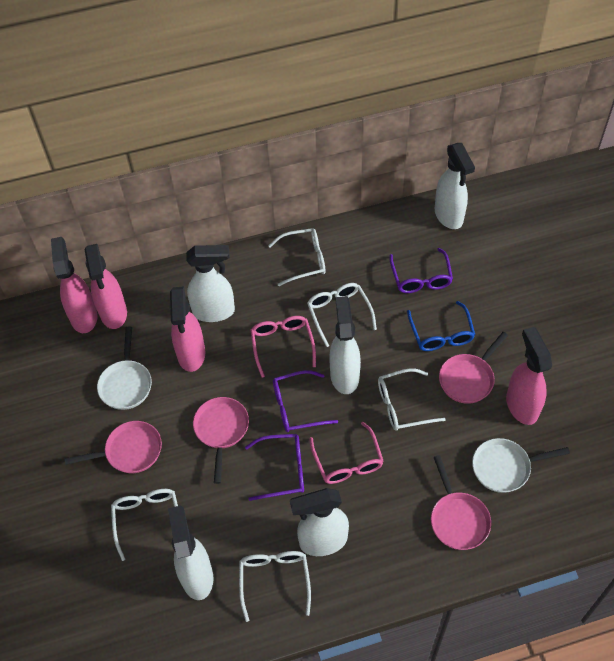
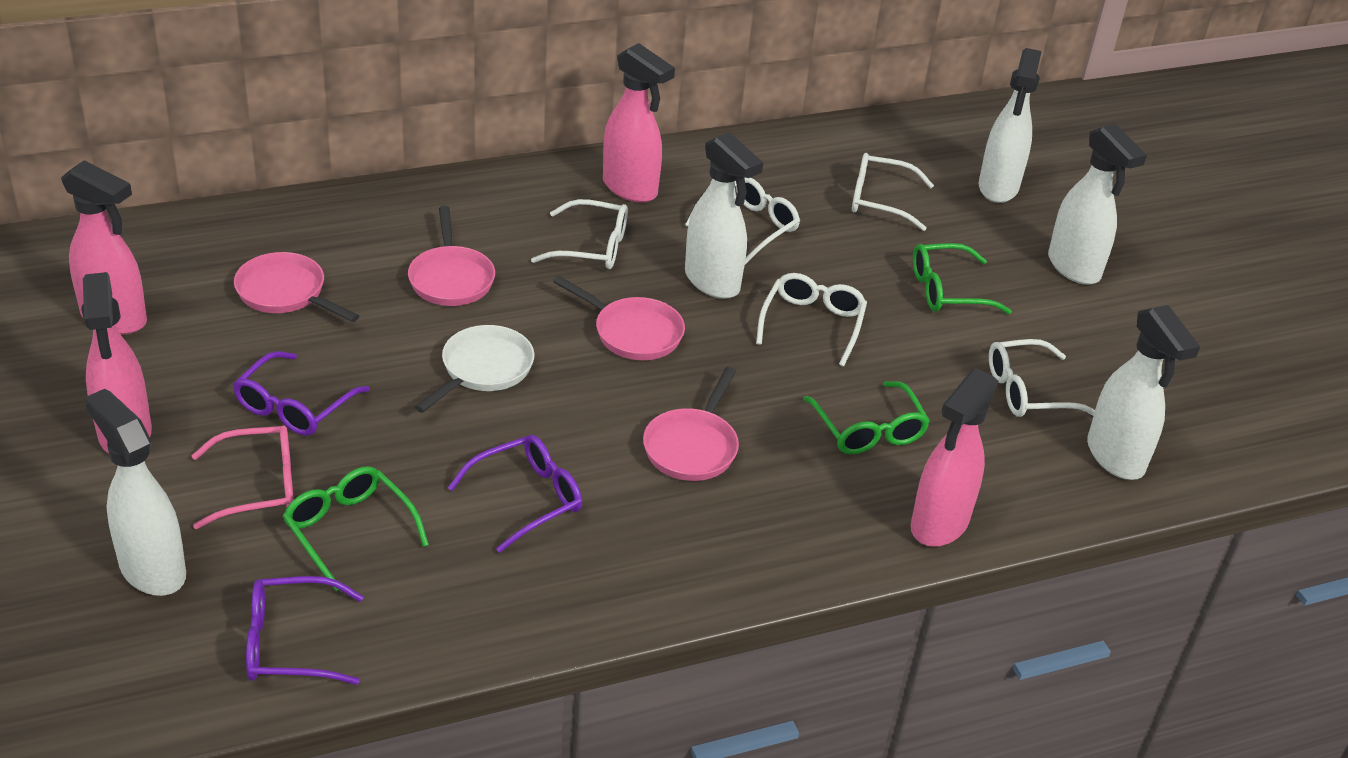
blue glasses: 1 -> 0
green glasses: 0 -> 3
pink glasses: 2 -> 1
white pan: 2 -> 1

